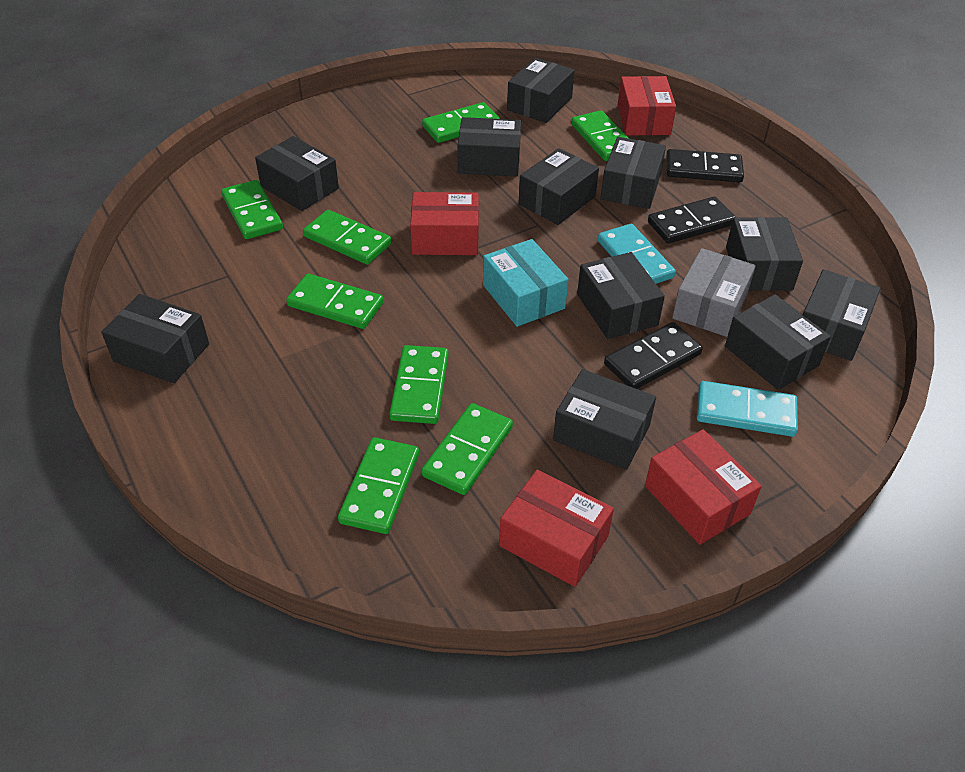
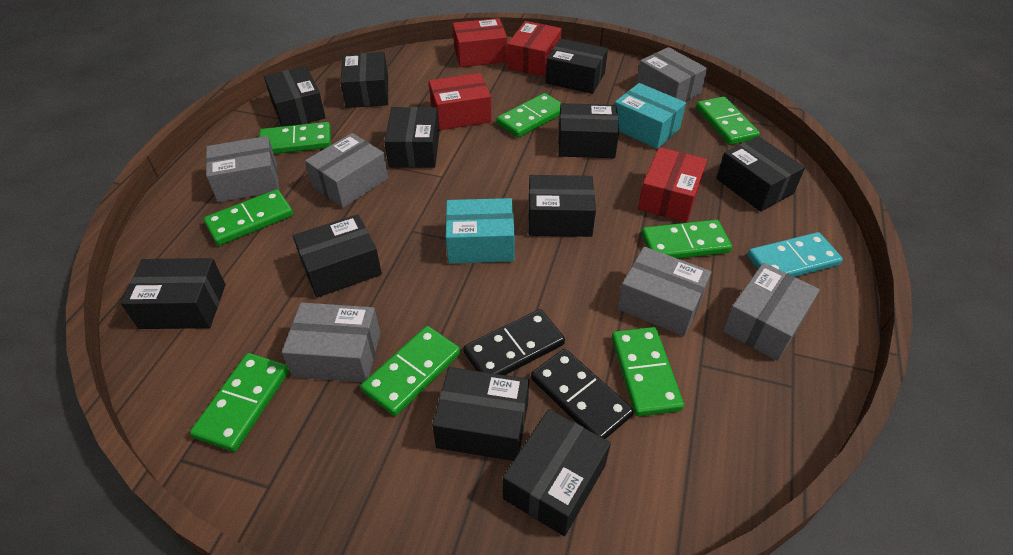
black domino: 3 -> 2
grey box: 1 -> 6
turquoise box: 1 -> 2
turquoise domino: 2 -> 1

